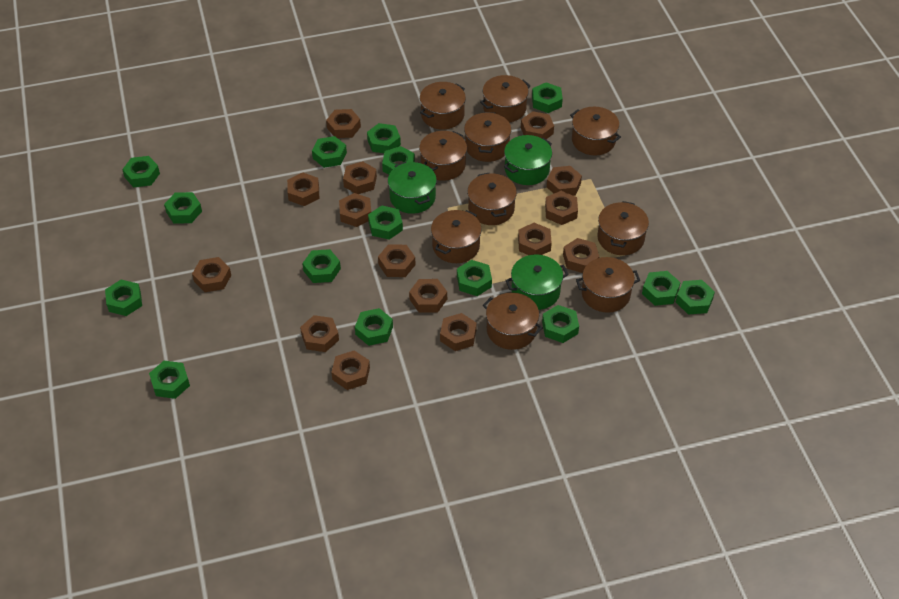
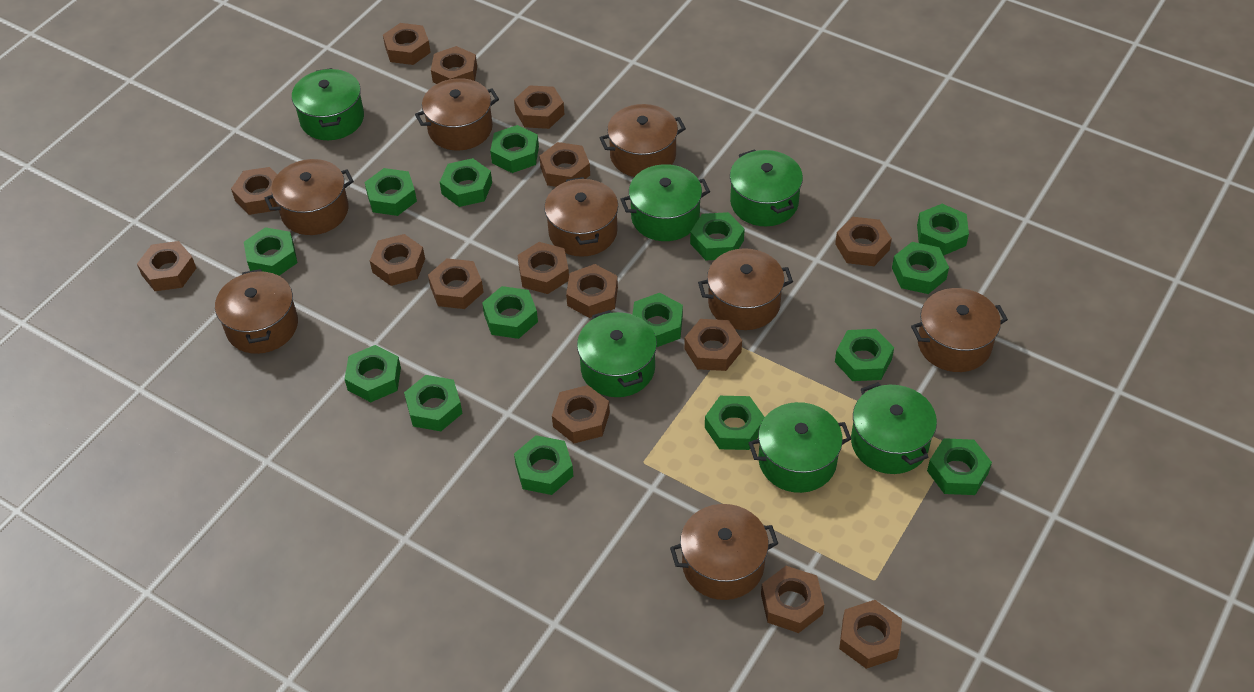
brown pot: 10 -> 8
green pot: 3 -> 6

